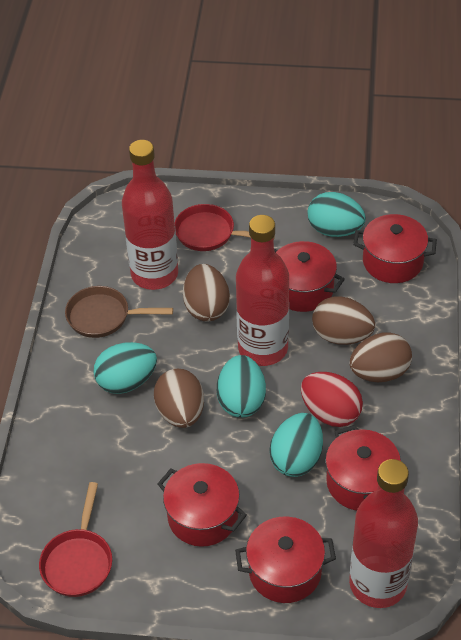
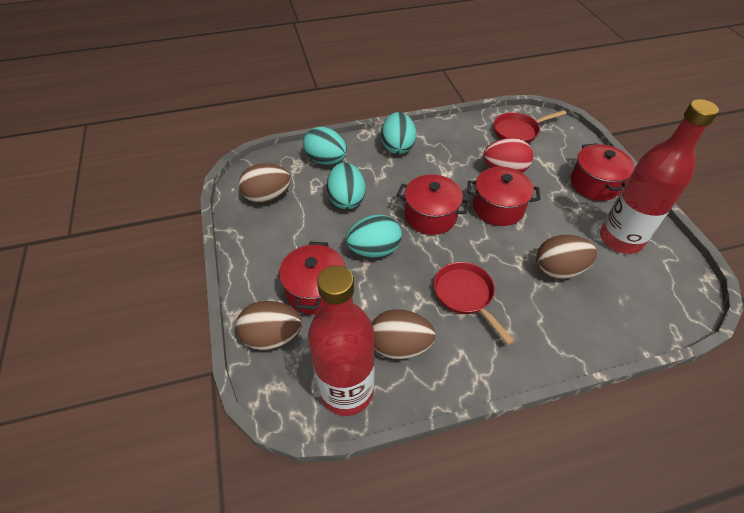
brown pan: 1 -> 0
red bottle: 3 -> 2
red pot: 5 -> 4

